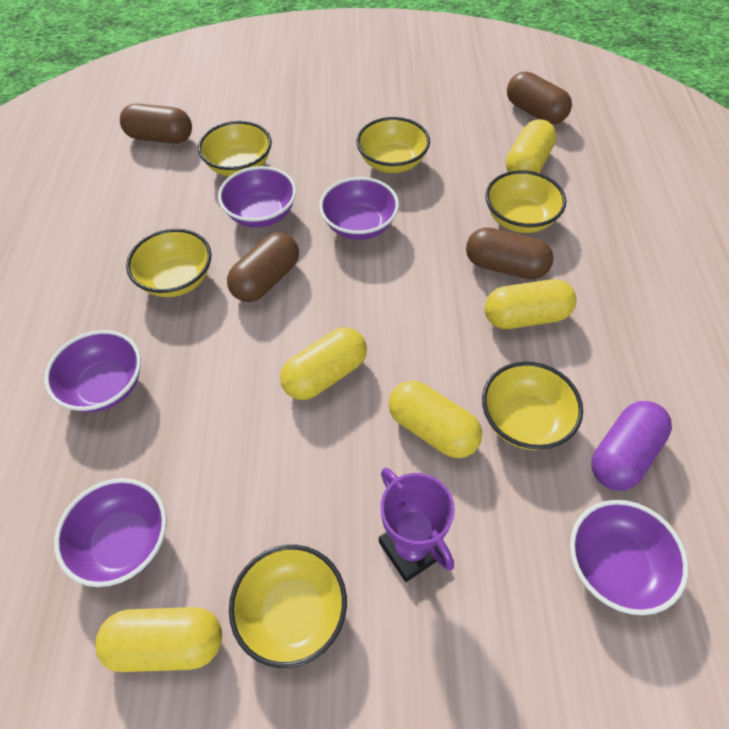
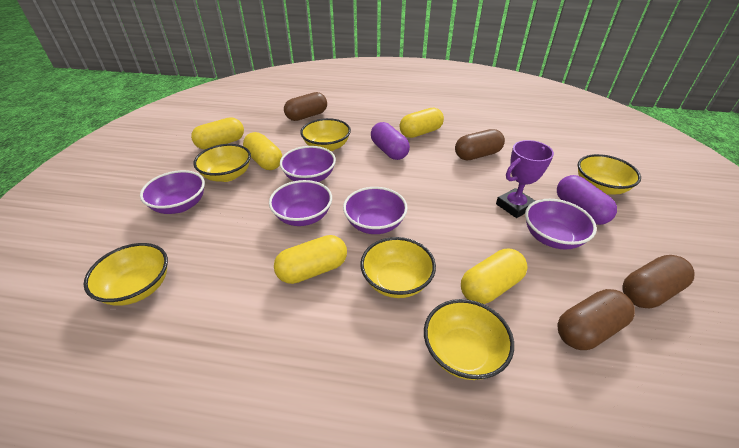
purple capsule: 1 -> 2

